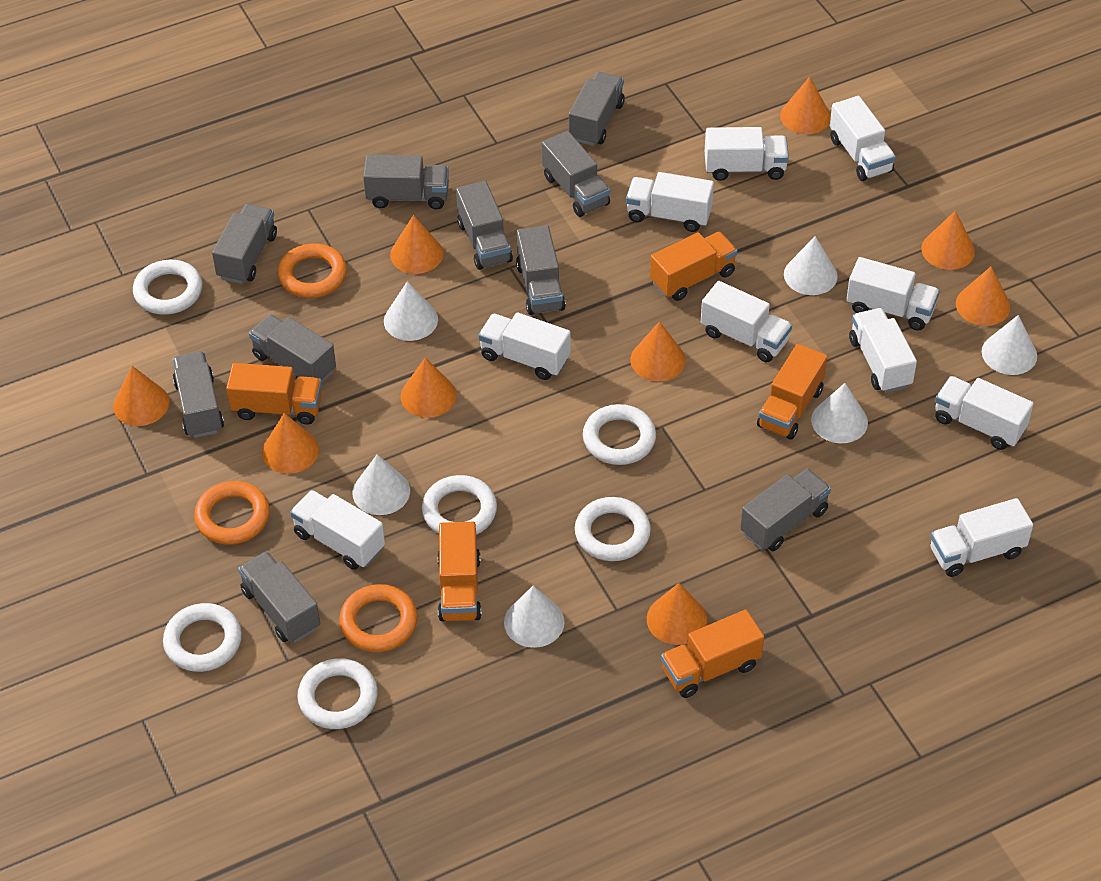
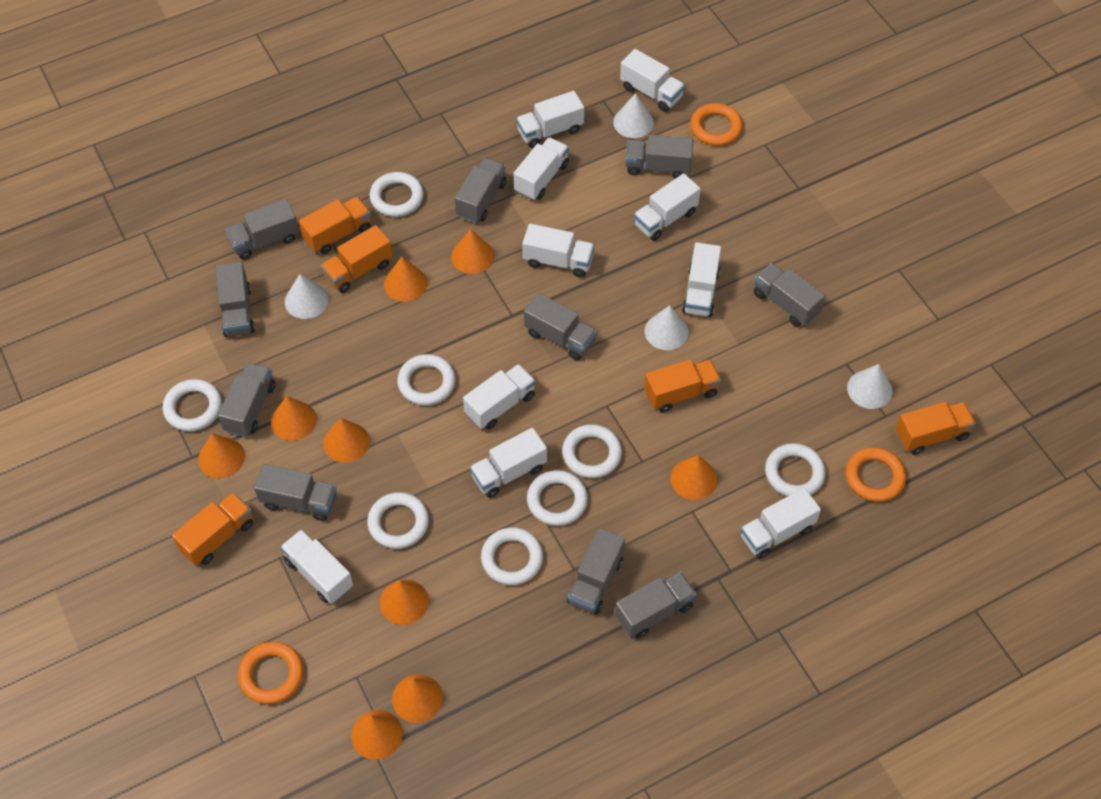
white cone: 6 -> 4
white ring: 6 -> 8

